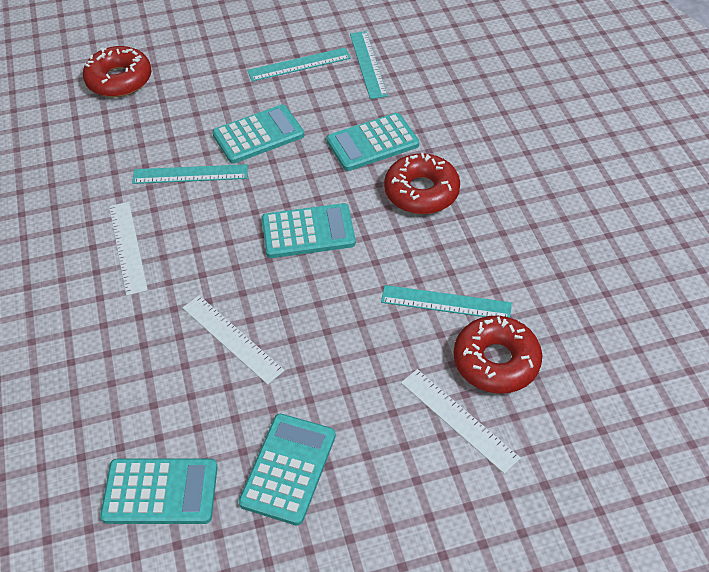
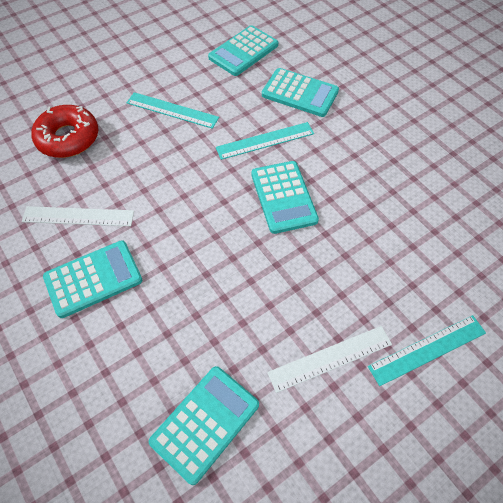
red donut: 3 -> 1
turquoise ruler: 4 -> 3
white ruler: 3 -> 2

